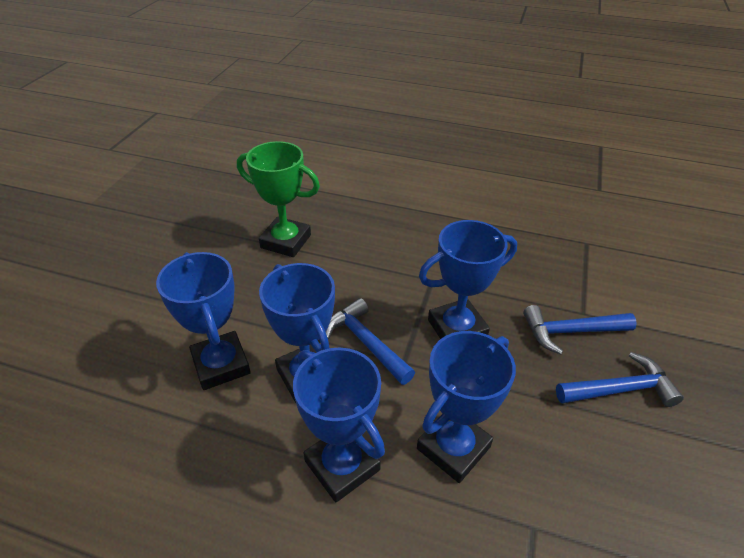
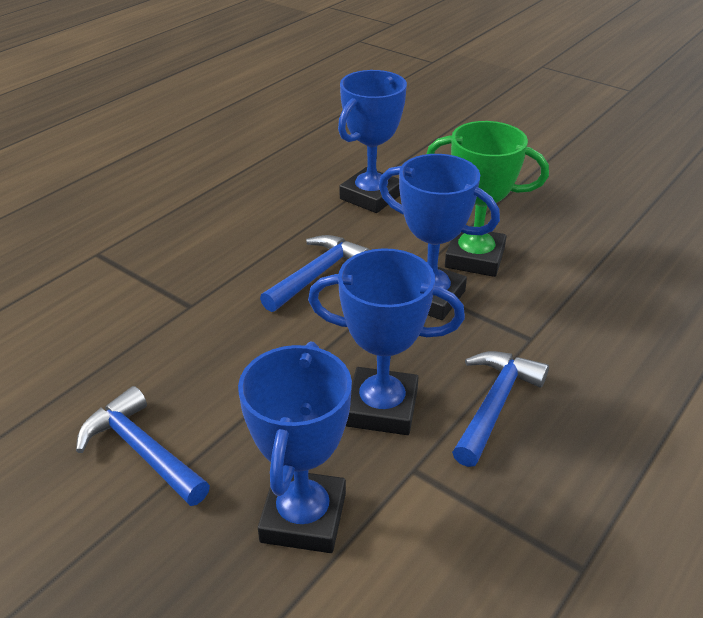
blue trophy: 5 -> 4

